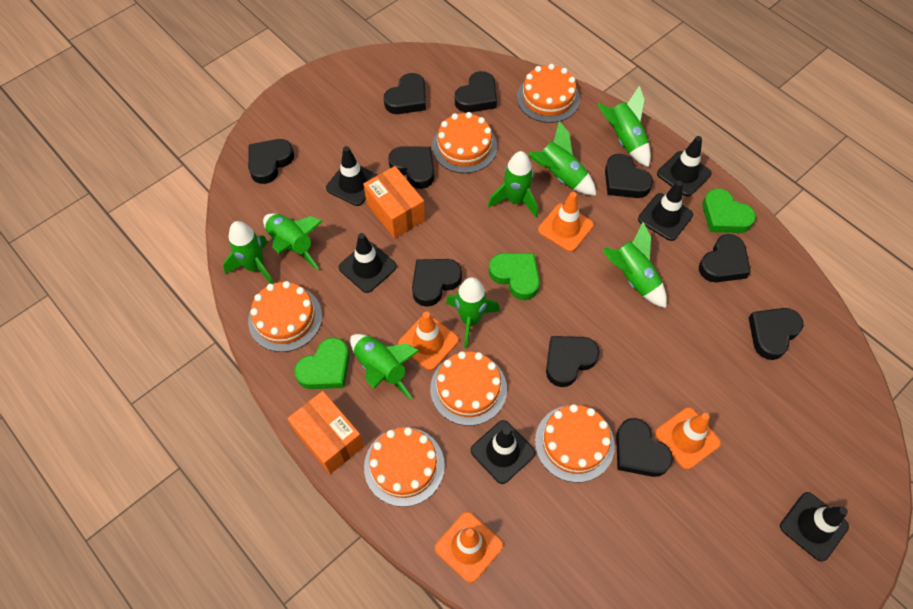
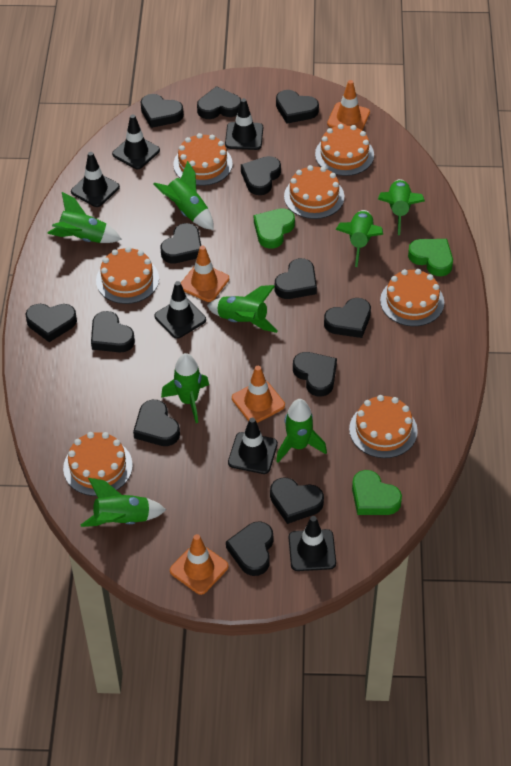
black heart: 10 -> 13
orange box: 2 -> 0
orange cake: 6 -> 7

